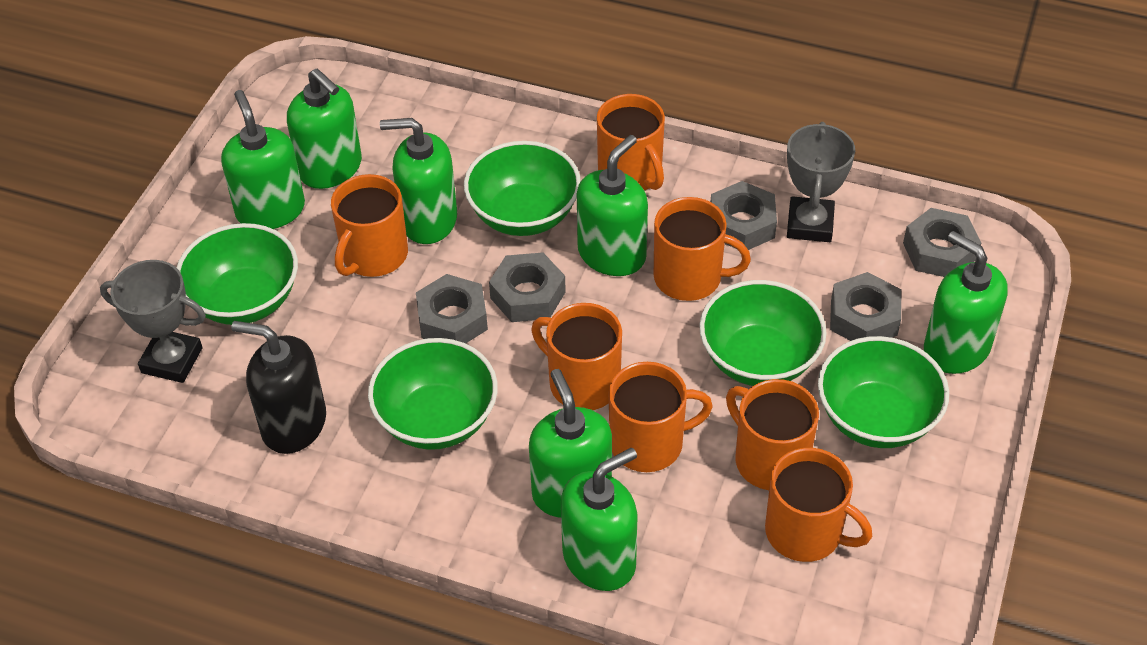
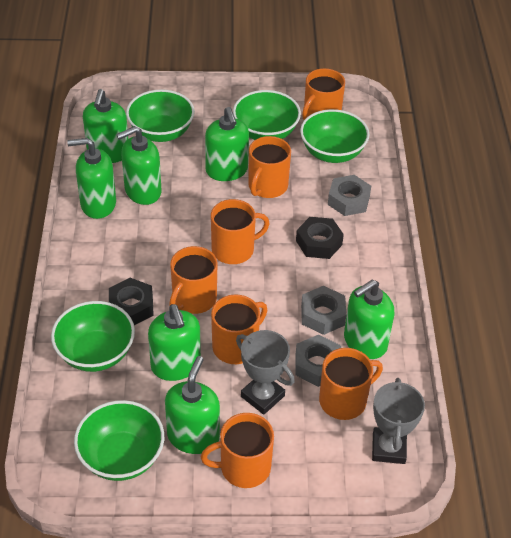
black nut: 0 -> 2
black soap dispenser: 1 -> 0
grey nut: 5 -> 3

